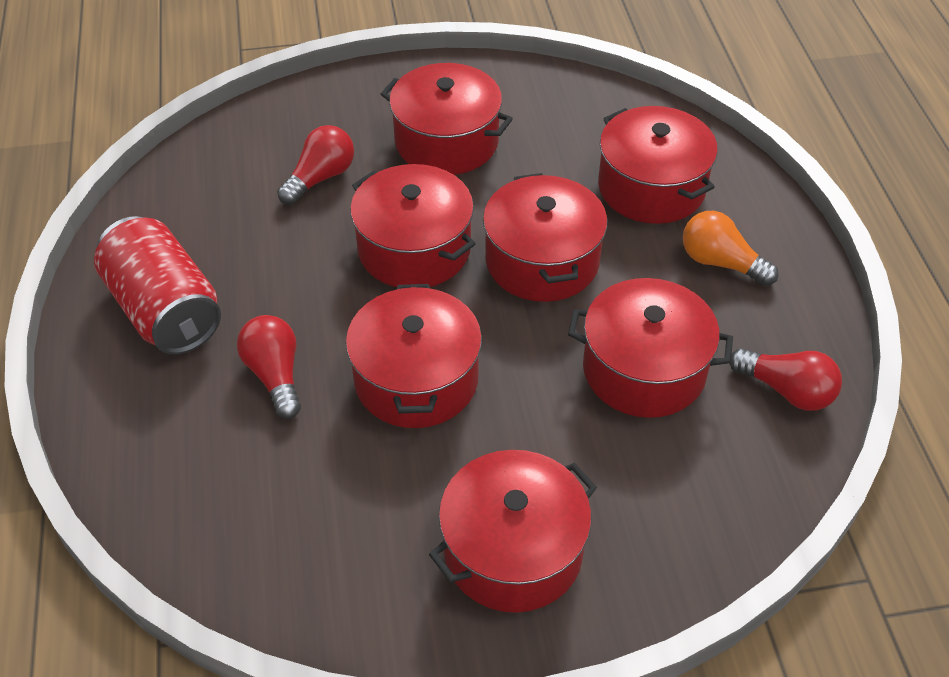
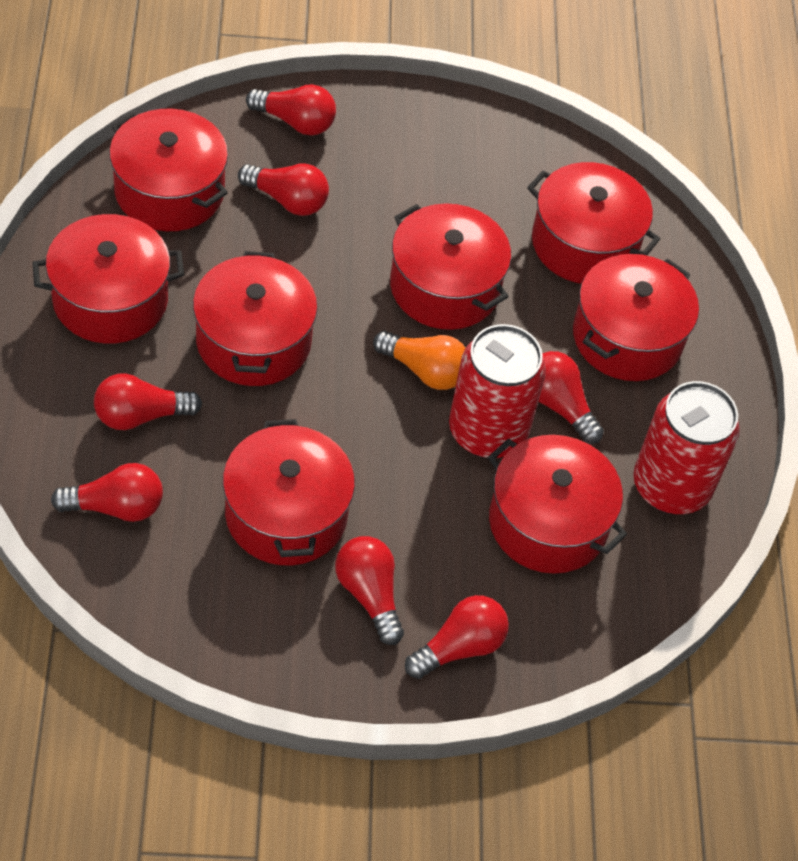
red can: 1 -> 2
red light bulb: 3 -> 7
red pot: 7 -> 8

